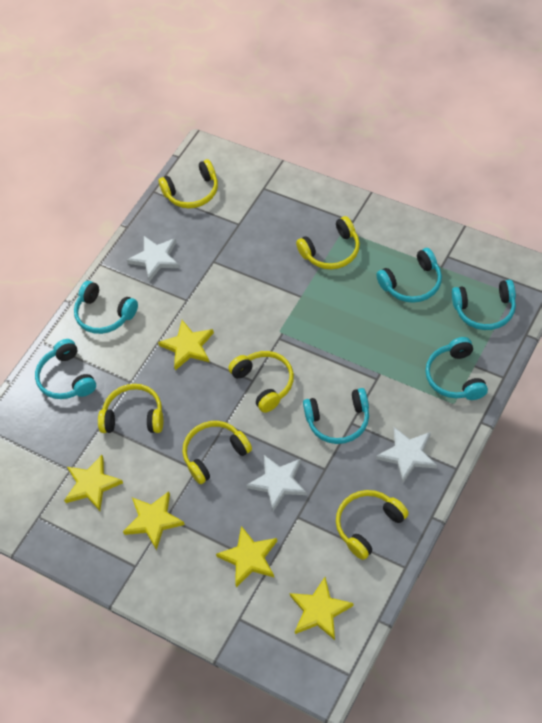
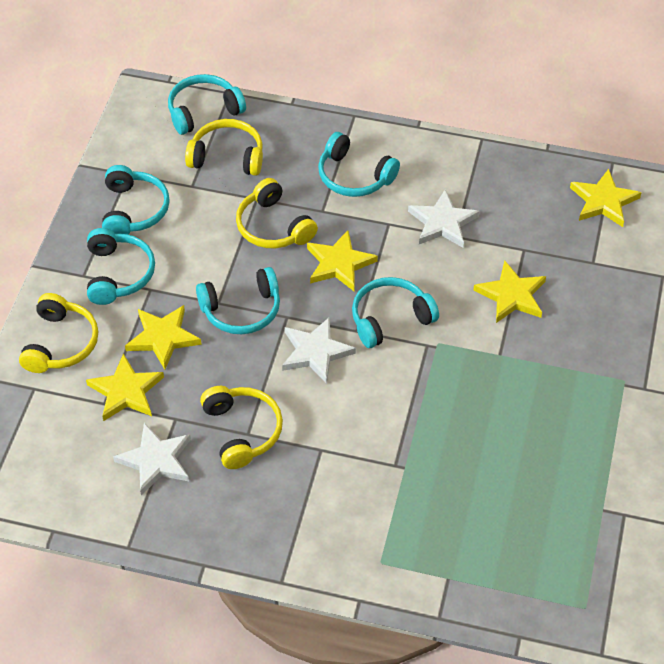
yellow headphones: 6 -> 4

